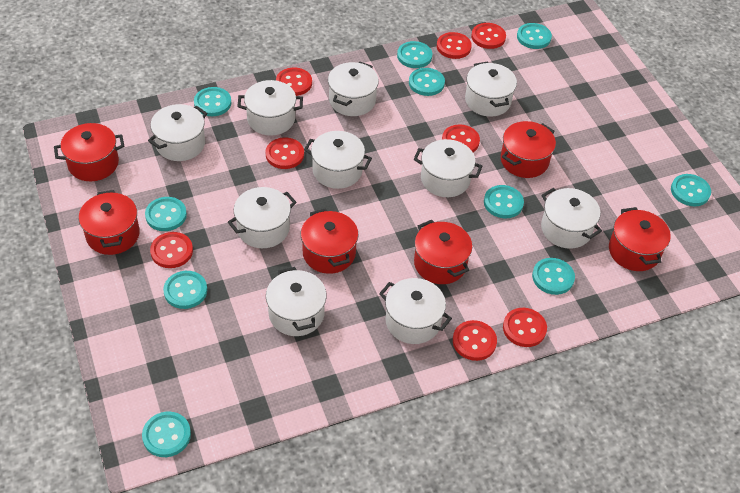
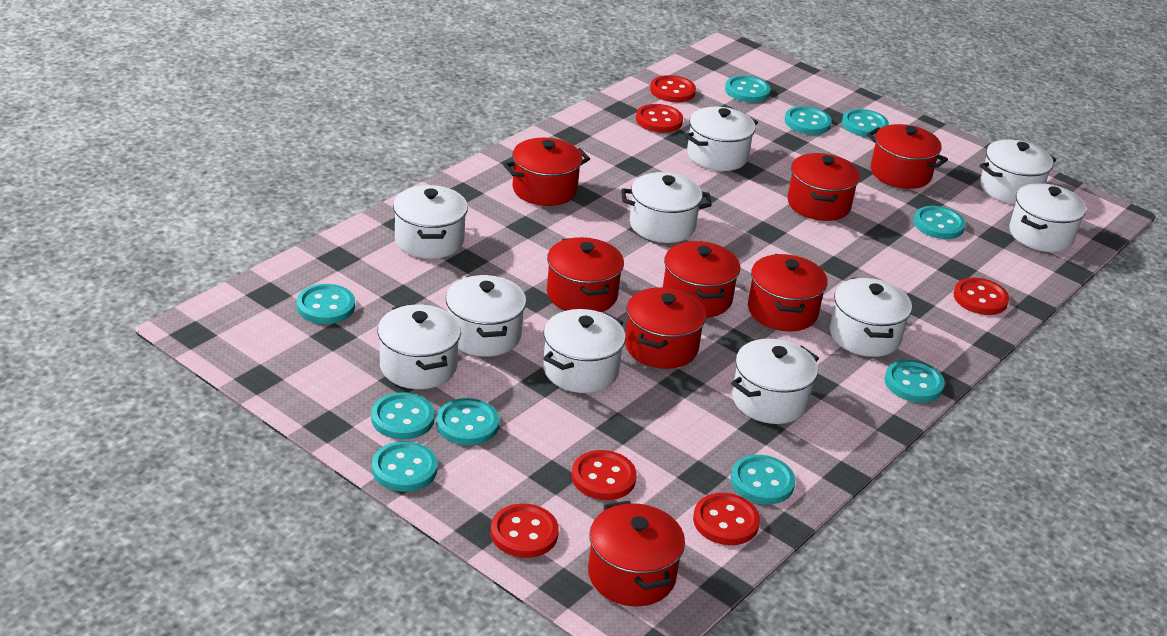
red button: 8 -> 6
red pot: 6 -> 8

